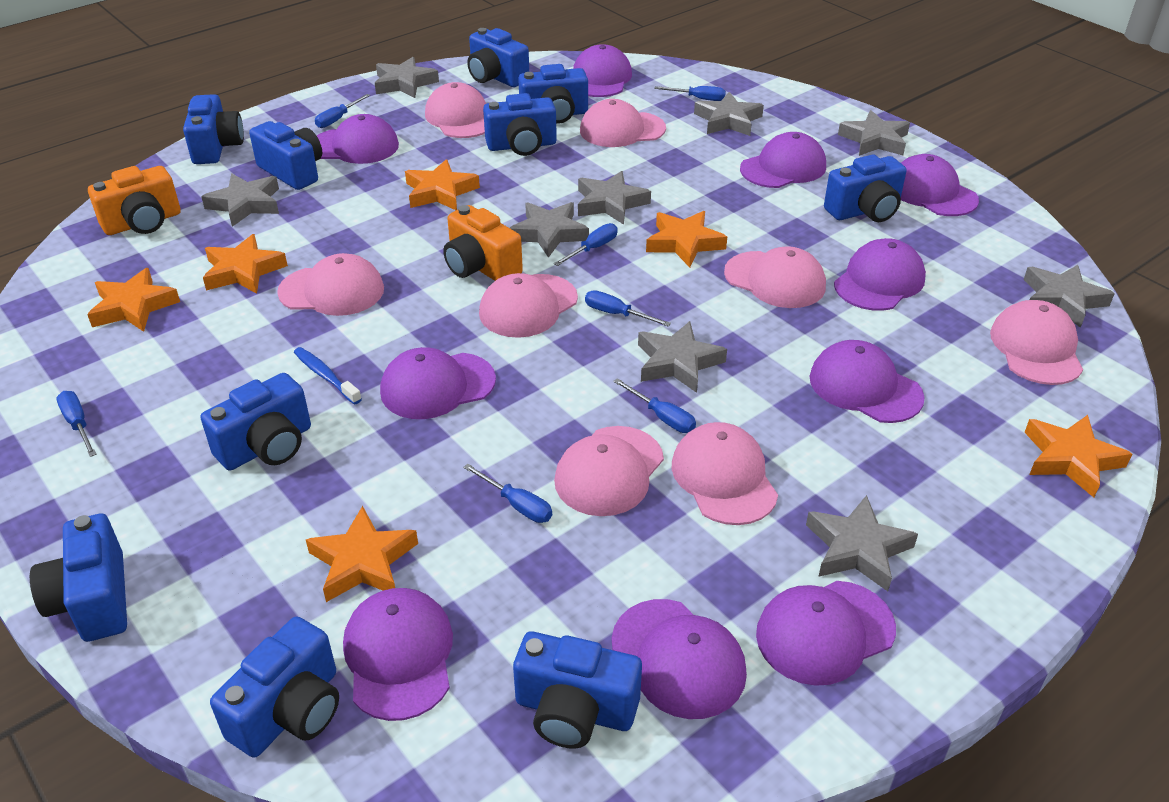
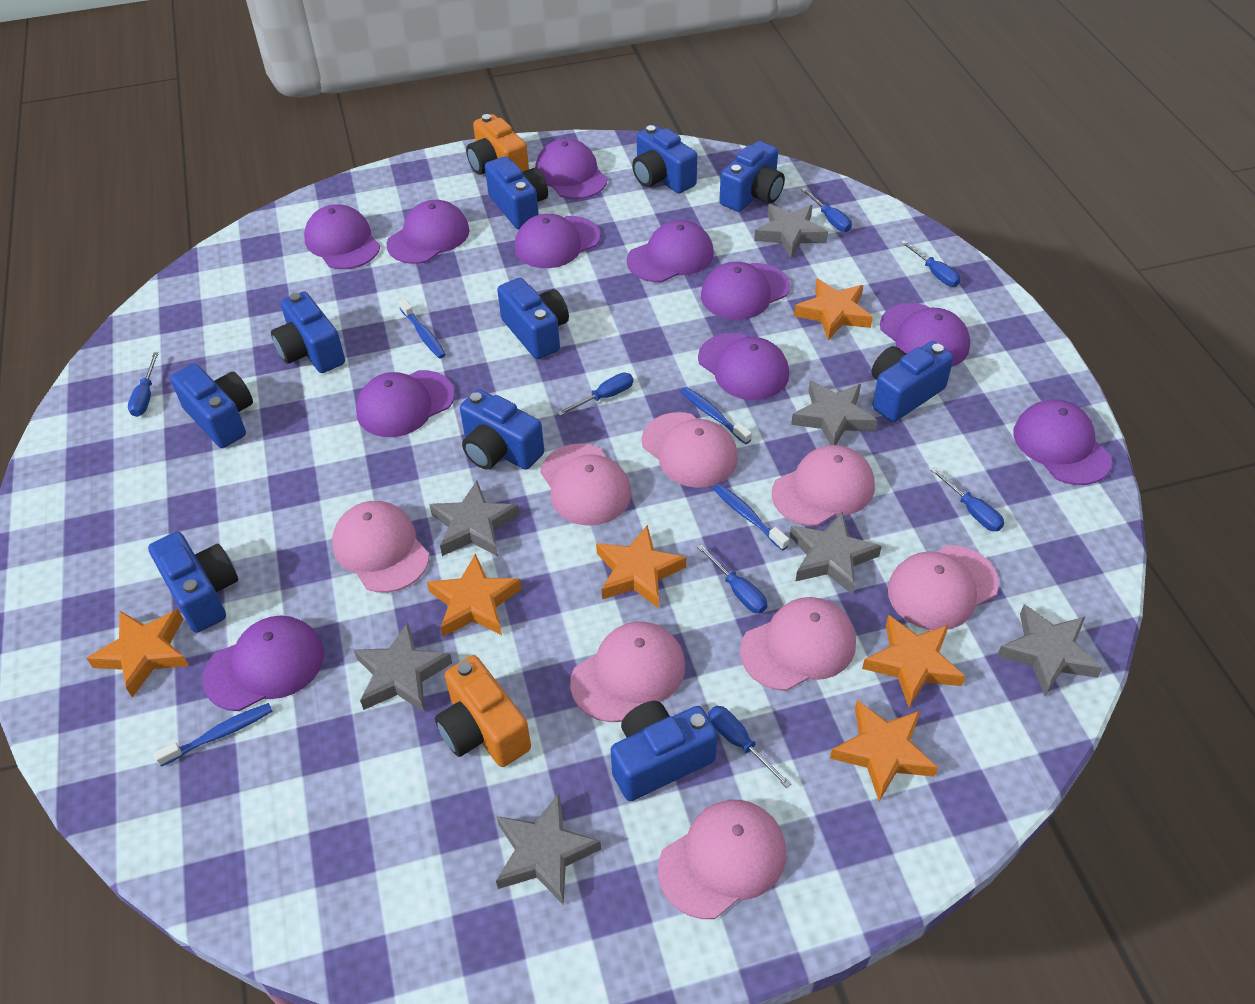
blue toothbrush: 1 -> 4
grey star: 9 -> 7
purple cap: 10 -> 11

